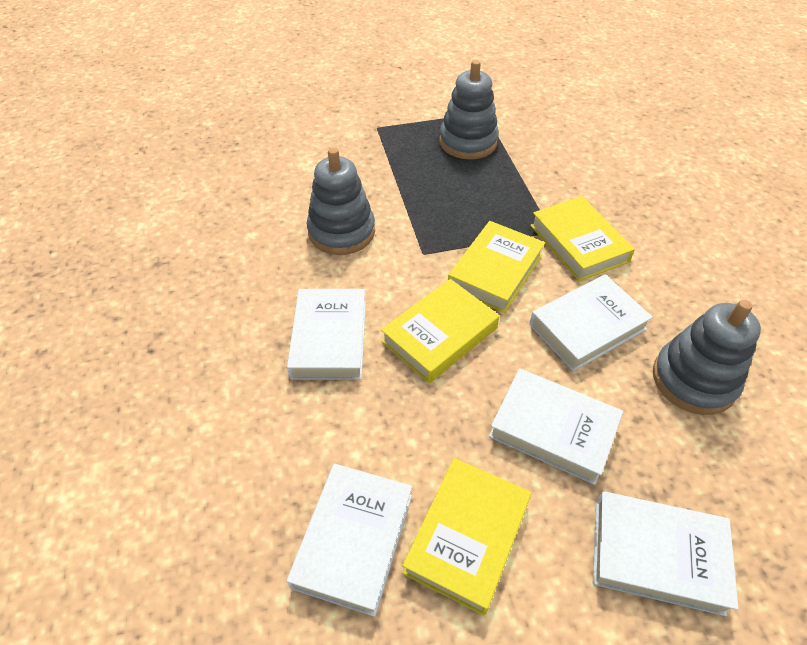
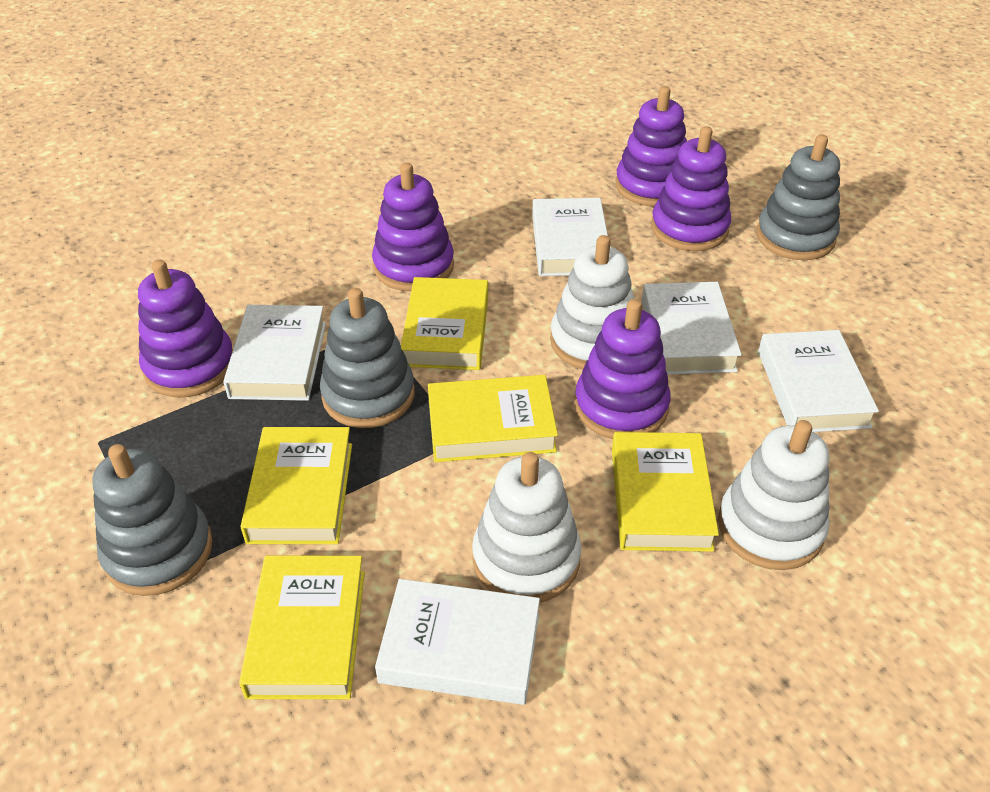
purple stacking toy: 0 -> 5
white stacking toy: 0 -> 3
yellow book: 4 -> 5

